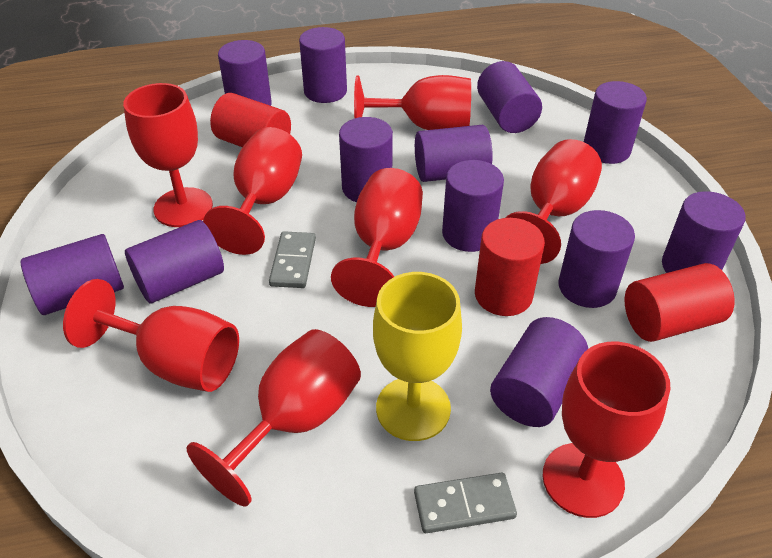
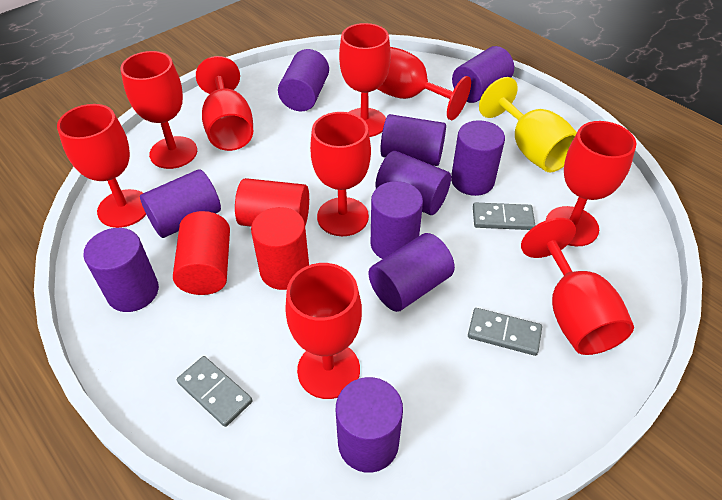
grey domino: 2 -> 3
purple cylinder: 12 -> 10
red goblet: 8 -> 9

